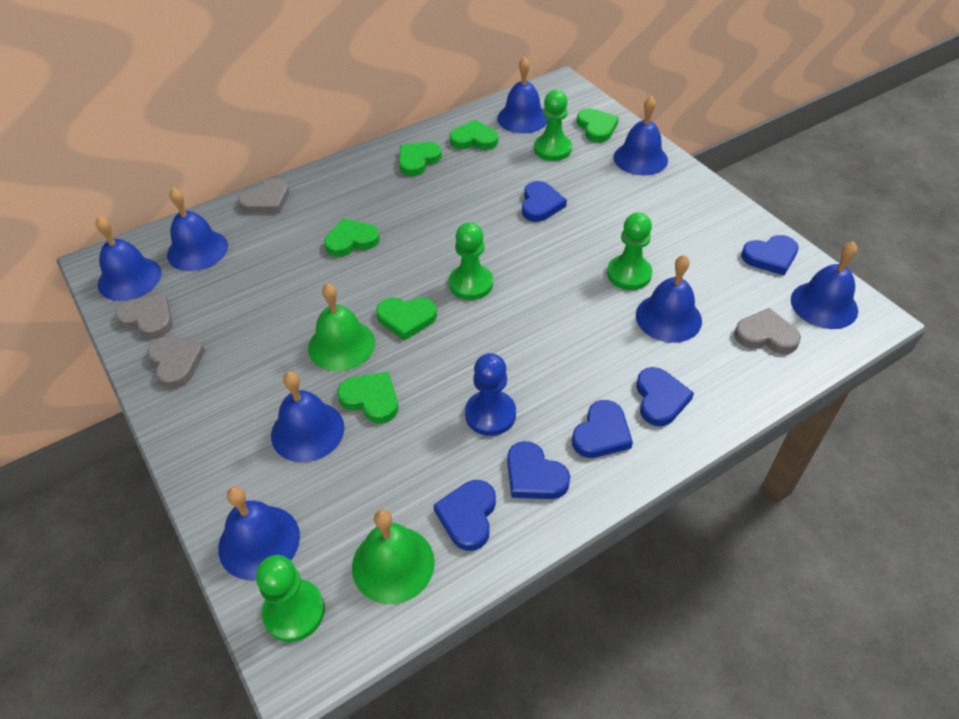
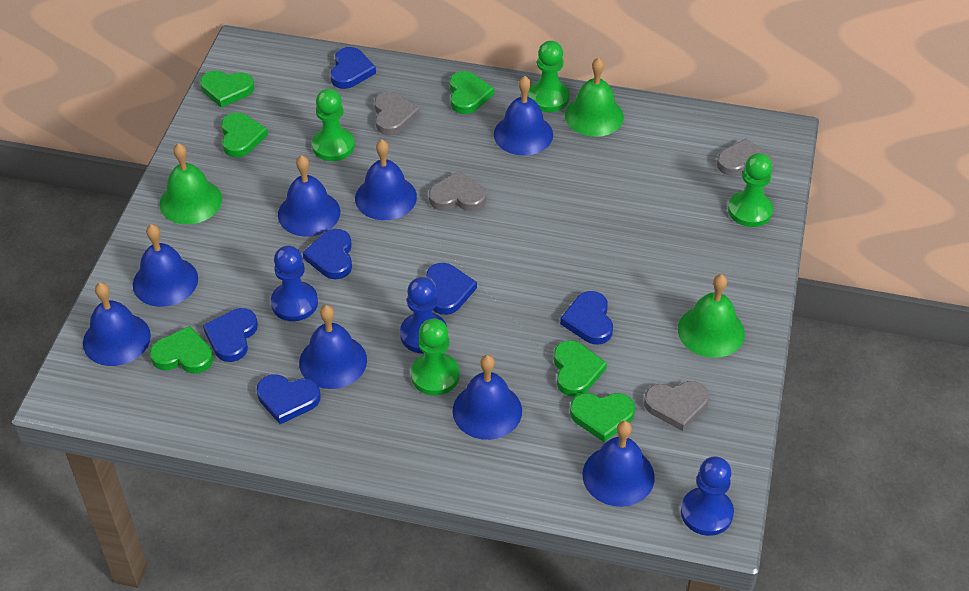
blue pawn: 1 -> 3
green bell: 2 -> 3

